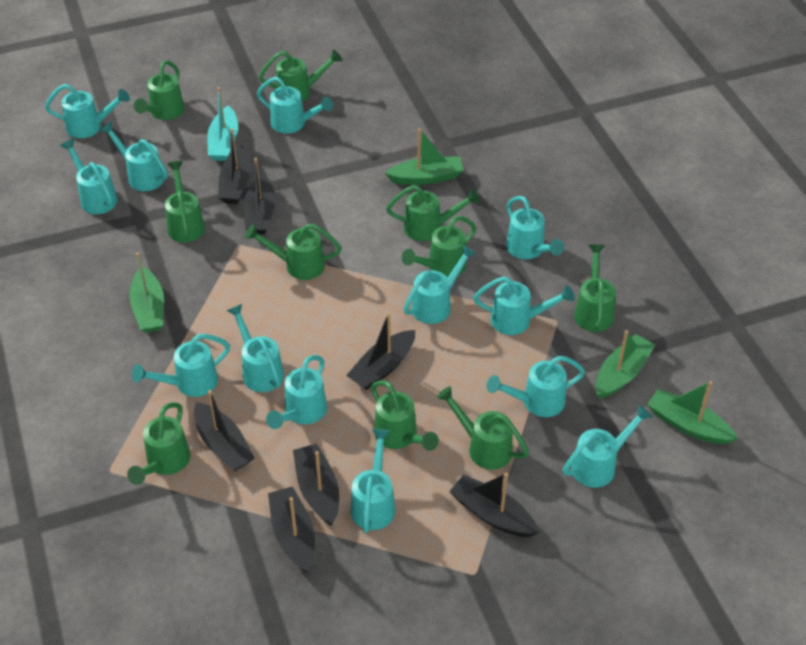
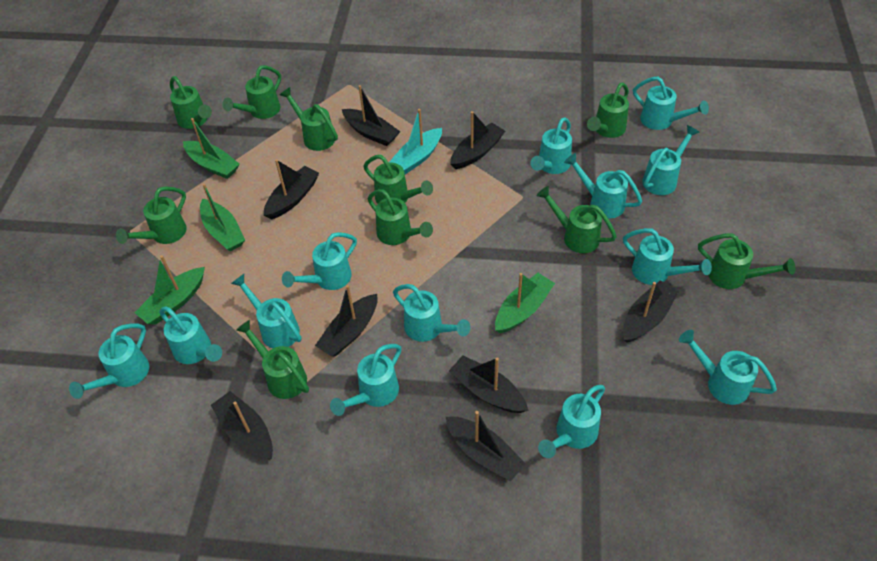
black boat: 7 -> 8

